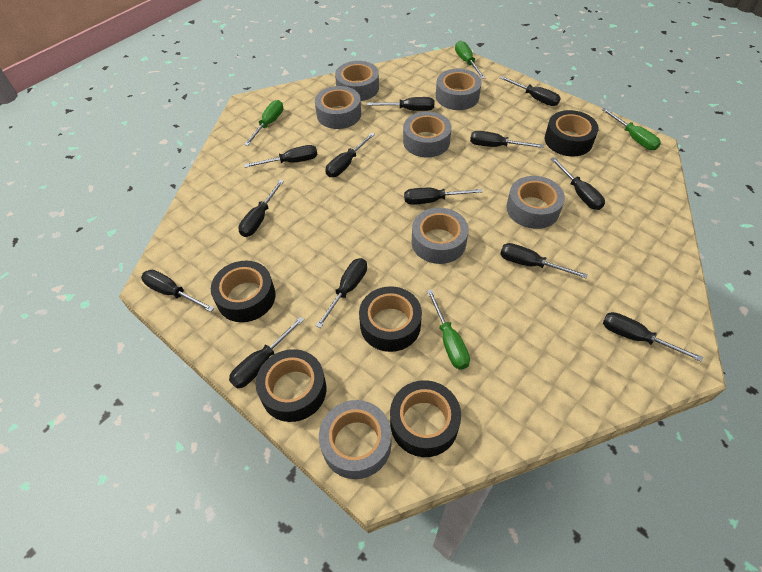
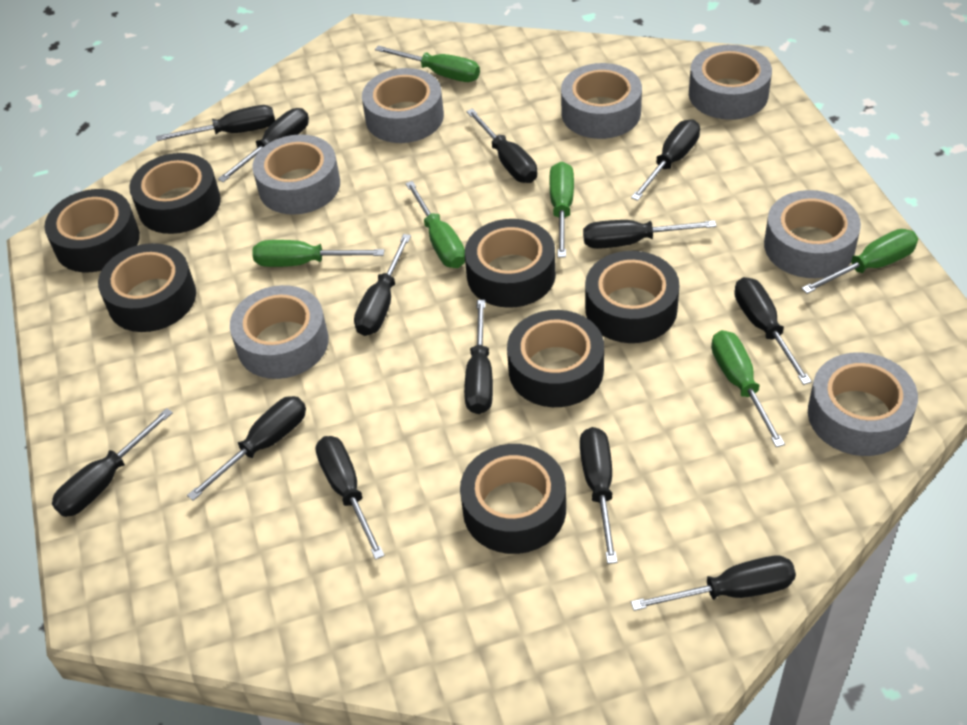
black tape: 5 -> 7
green screwdriver: 4 -> 6

